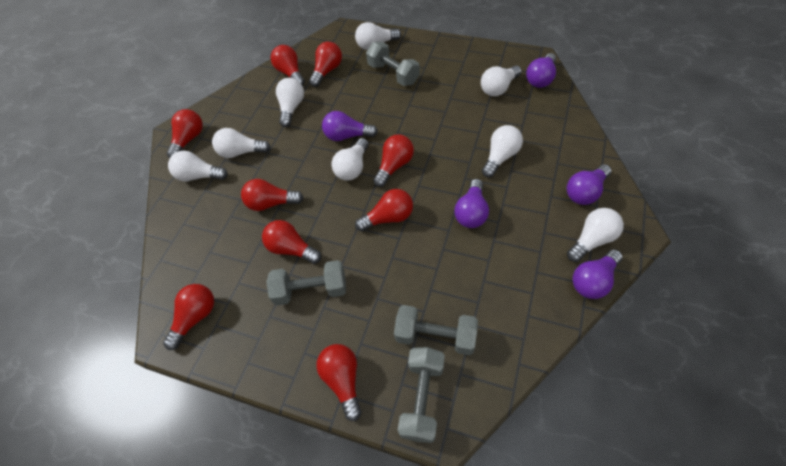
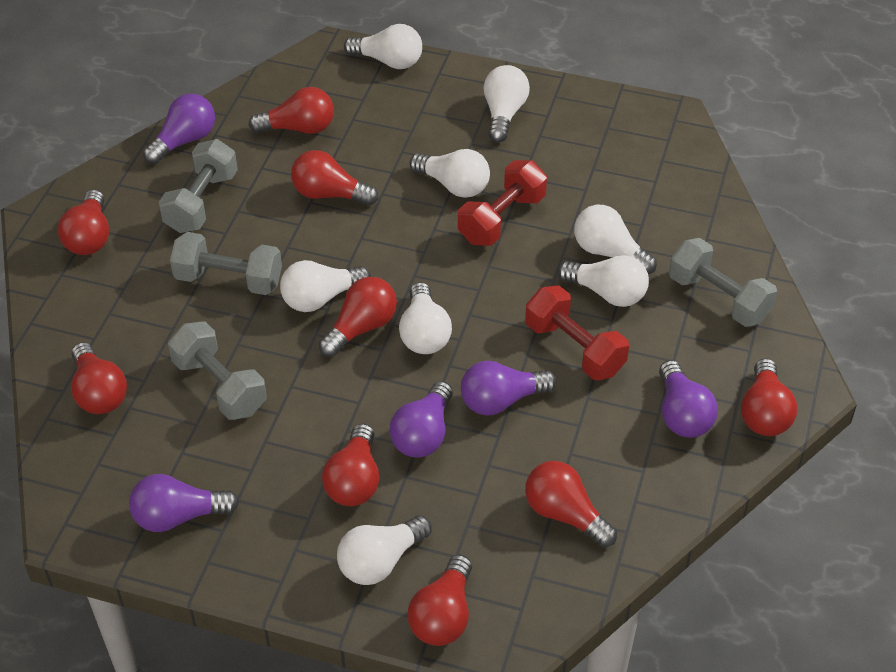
red dumbbell: 0 -> 2

